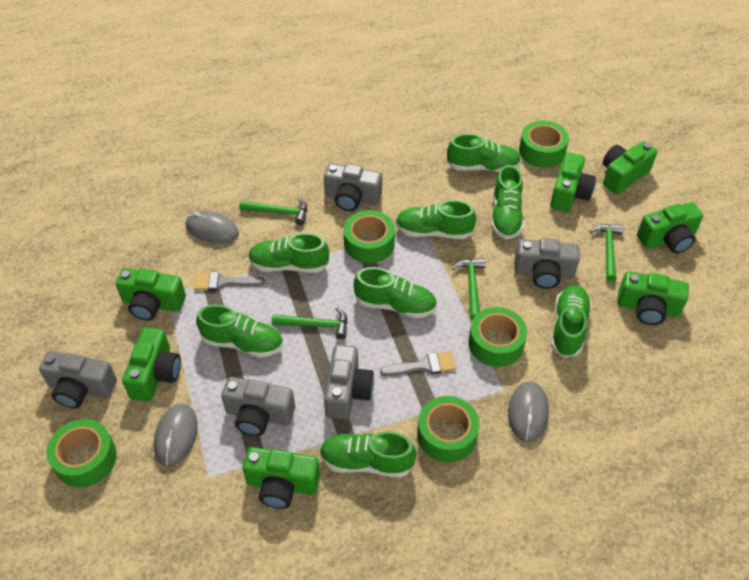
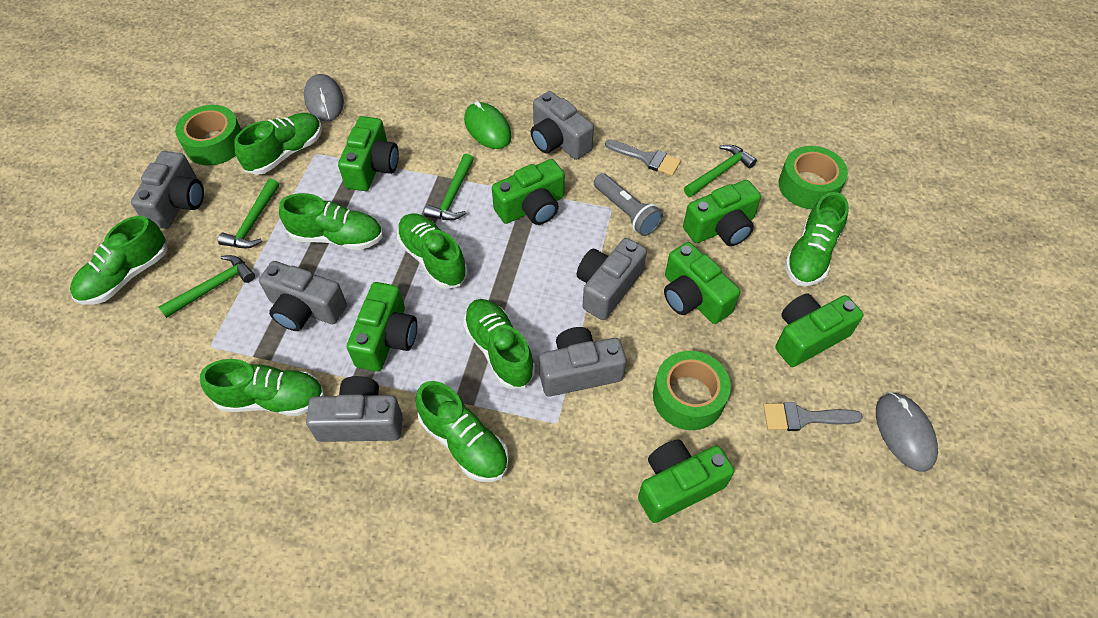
green mouse: 0 -> 1
green tape: 5 -> 3
grey camera: 5 -> 6
grey flashlight: 0 -> 1
grey mouse: 3 -> 2

